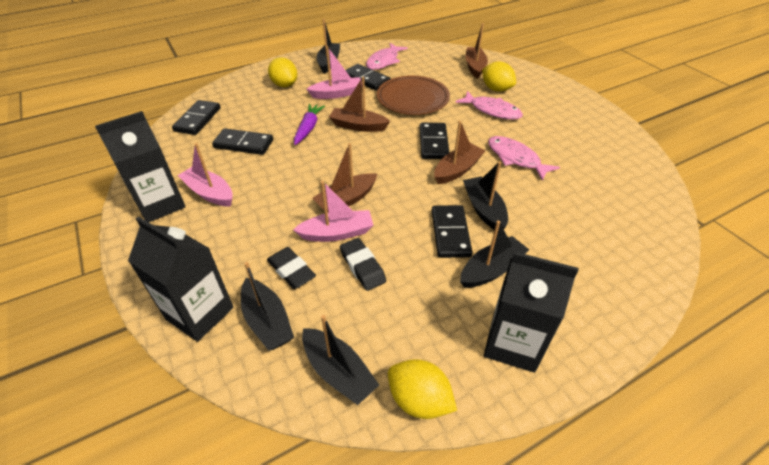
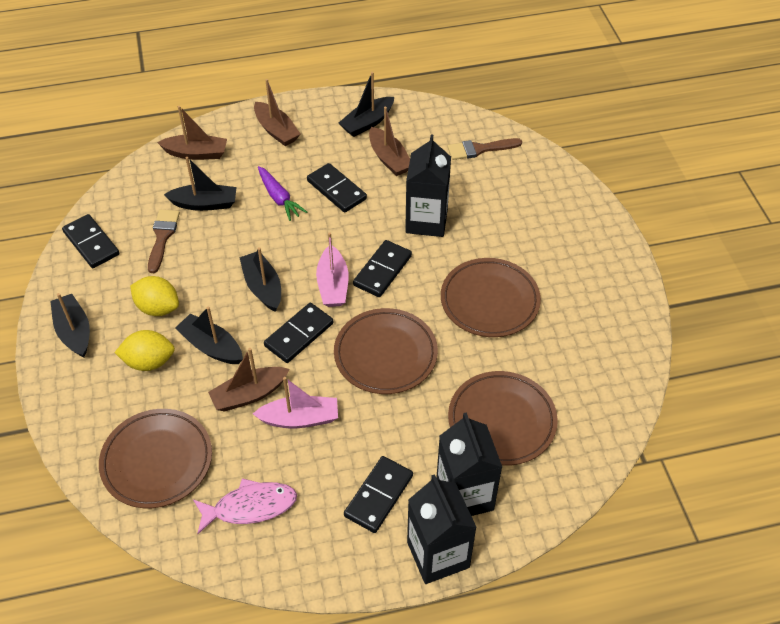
black eraser: 2 -> 0
brown brush: 0 -> 2
brown plate: 1 -> 4
pink boat: 3 -> 2
pink fish: 3 -> 1
yellow lemon: 3 -> 2

